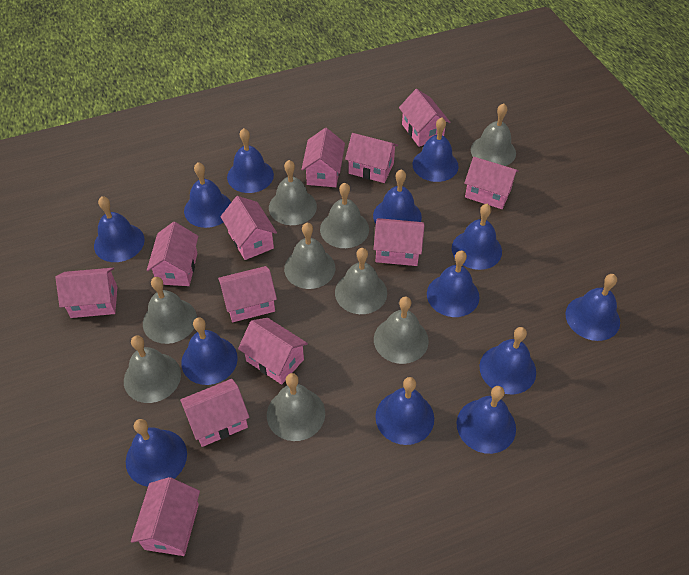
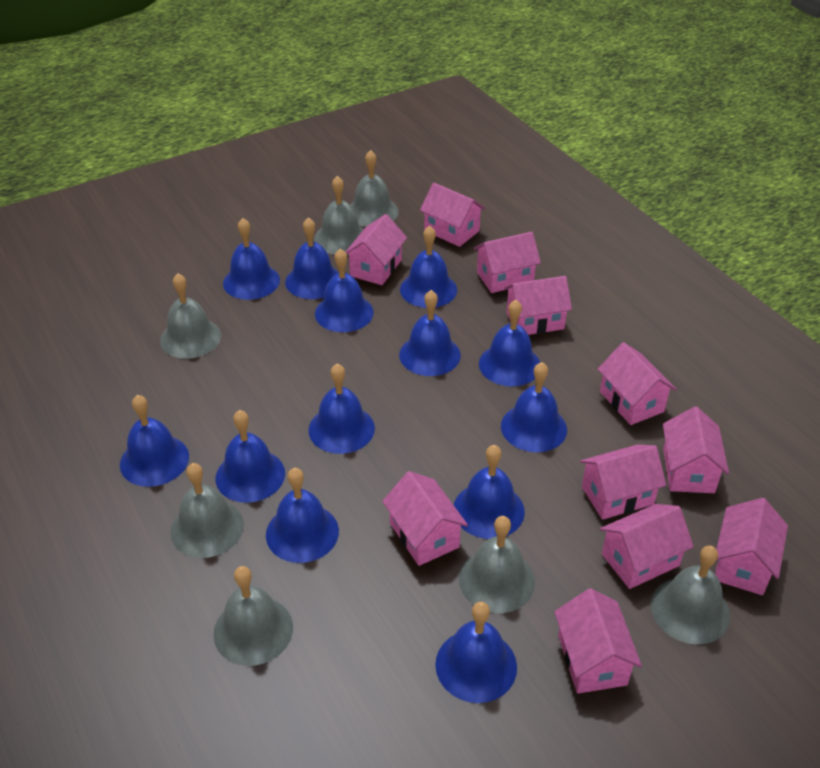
grey bell: 9 -> 7
pink house: 12 -> 11

